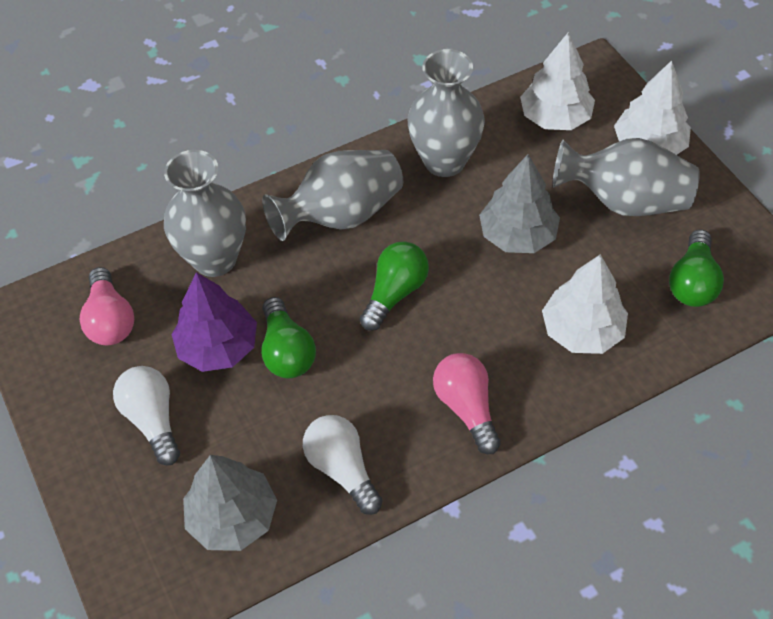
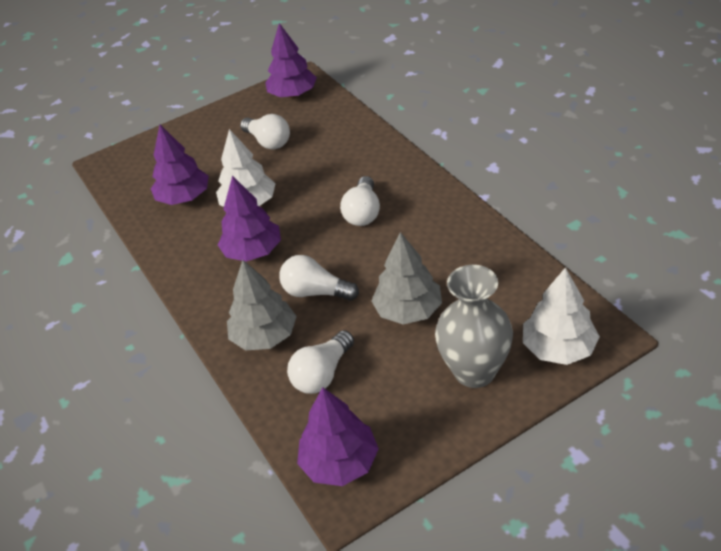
green light bulb: 3 -> 0
grey vase: 4 -> 1
pink light bulb: 2 -> 0
purple tree: 1 -> 4
white light bulb: 2 -> 4
white tree: 3 -> 2

